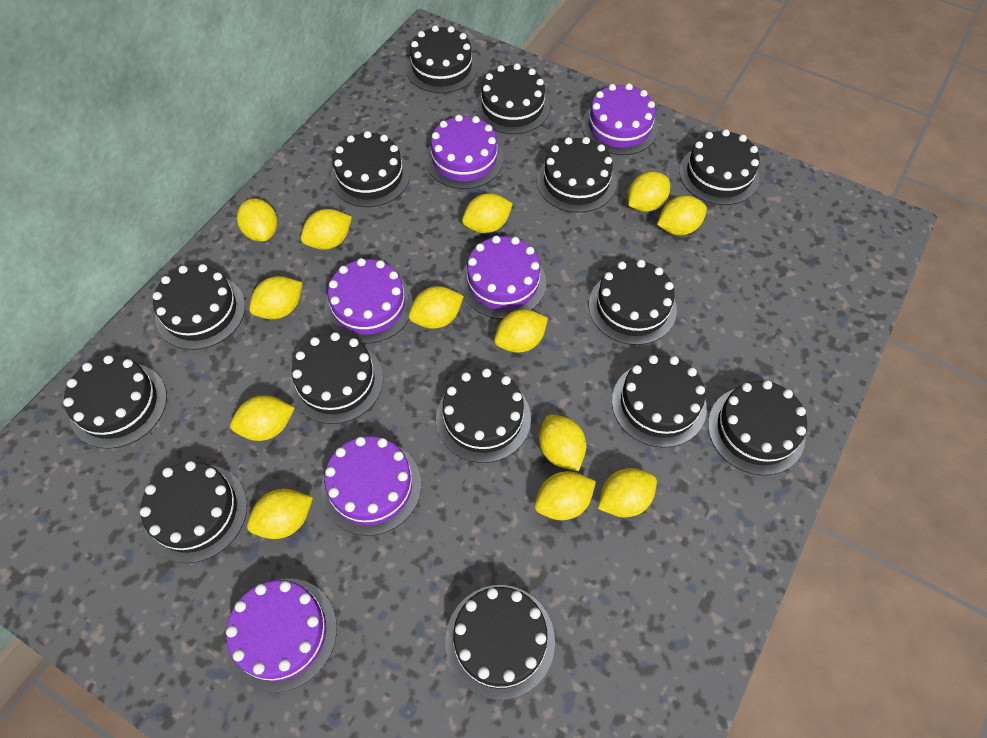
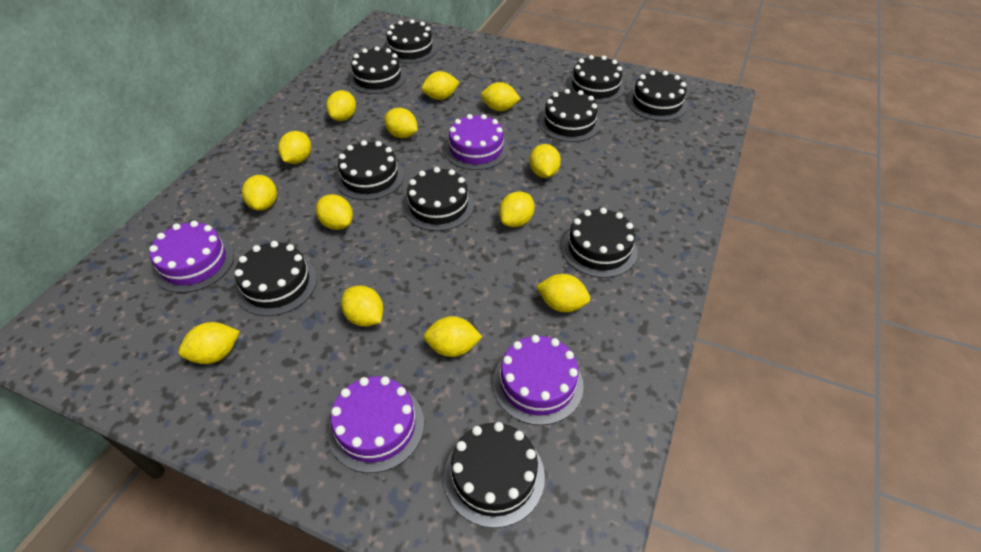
black cake: 14 -> 10
purple cake: 6 -> 4

